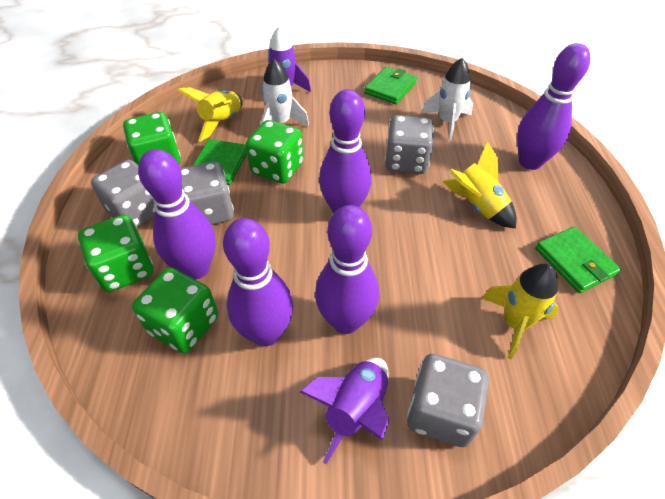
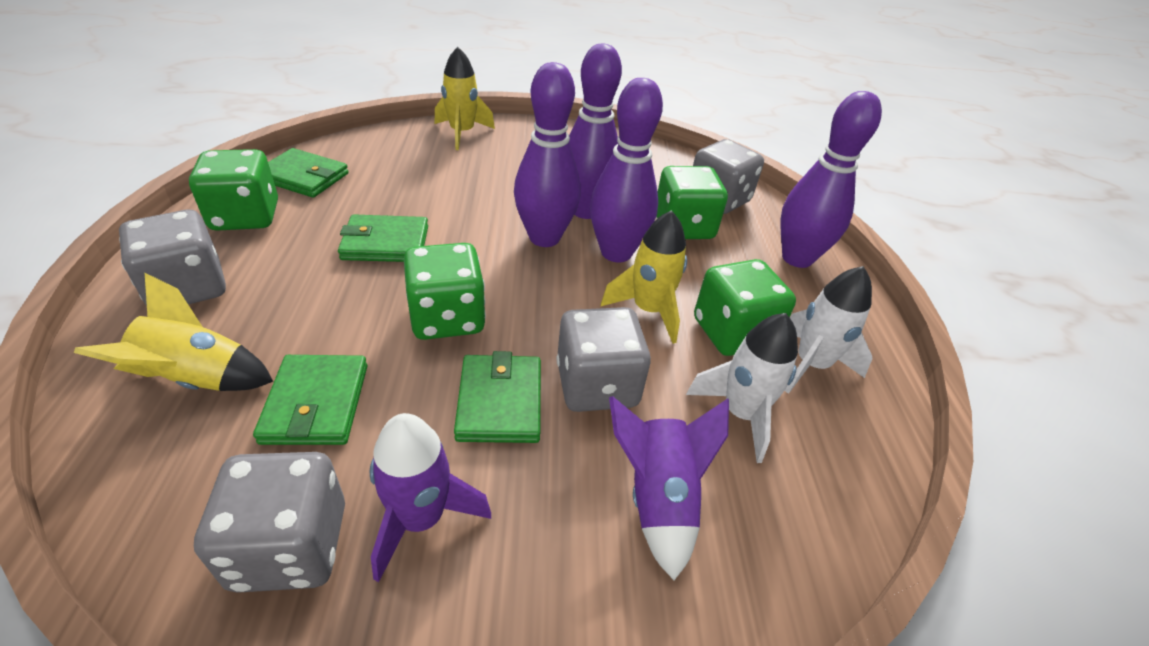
green wallet: 3 -> 4
purple bowling pin: 5 -> 4

